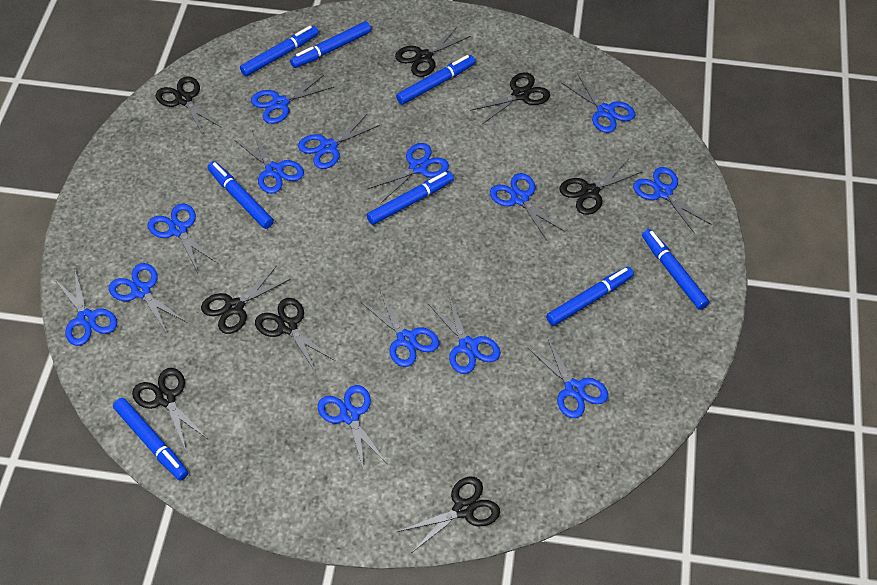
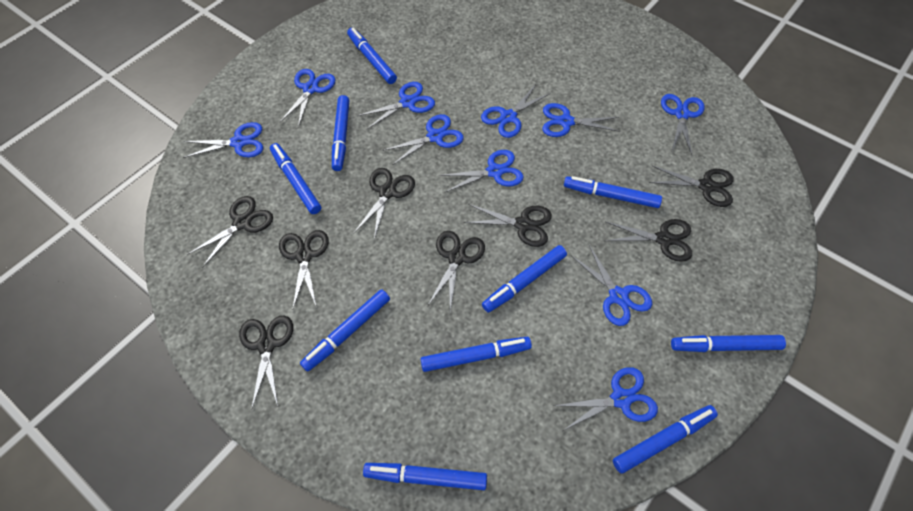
blue marker: 8 -> 10
blue scissors: 14 -> 10

